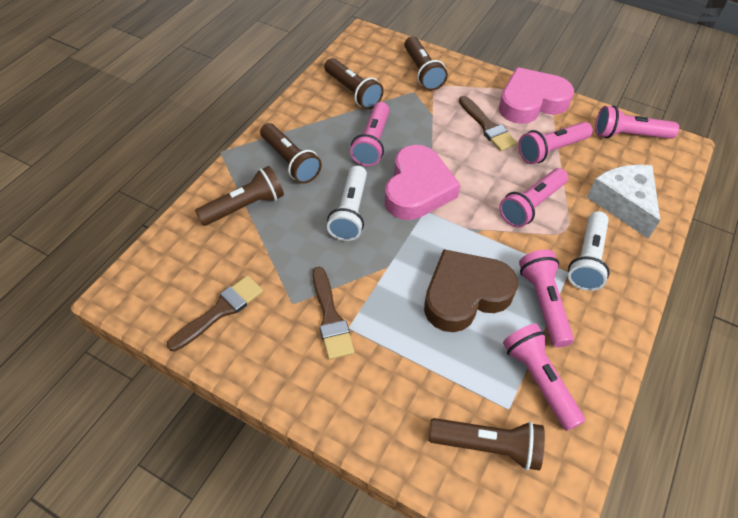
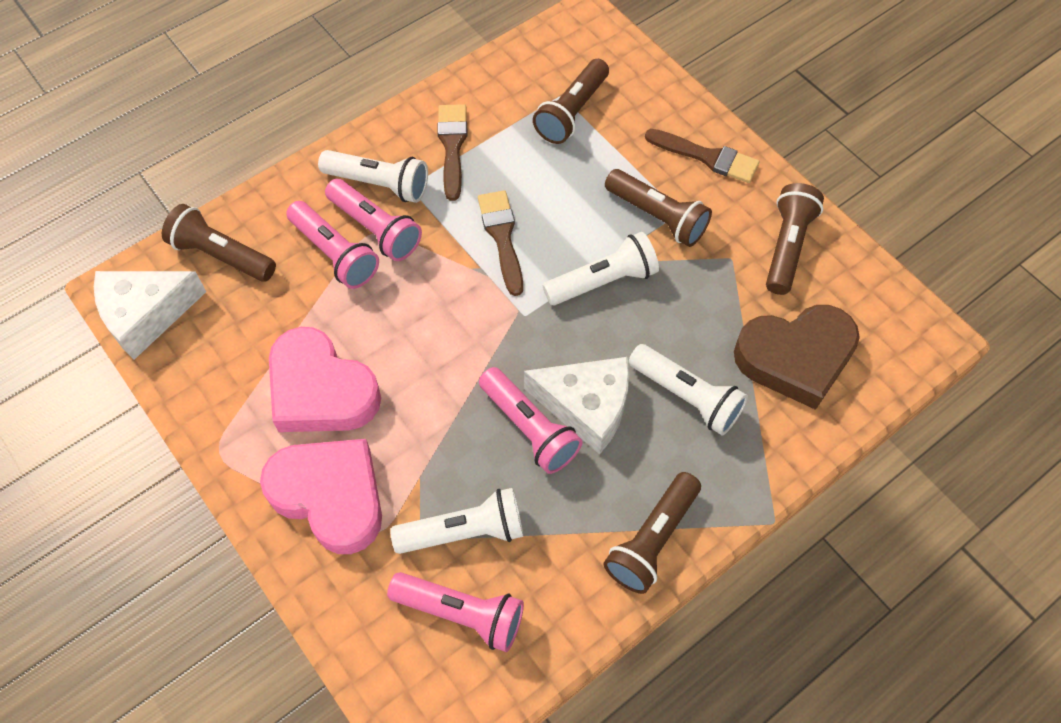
pink flashlight: 6 -> 4
white cheese: 1 -> 2
white flashlight: 2 -> 4

